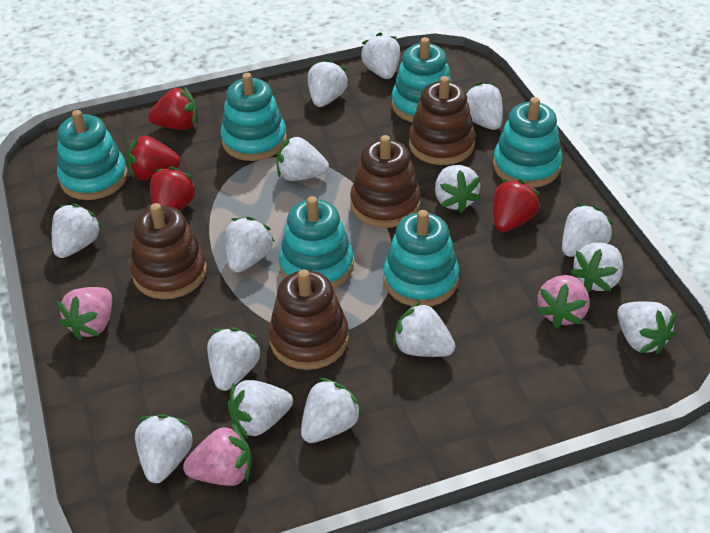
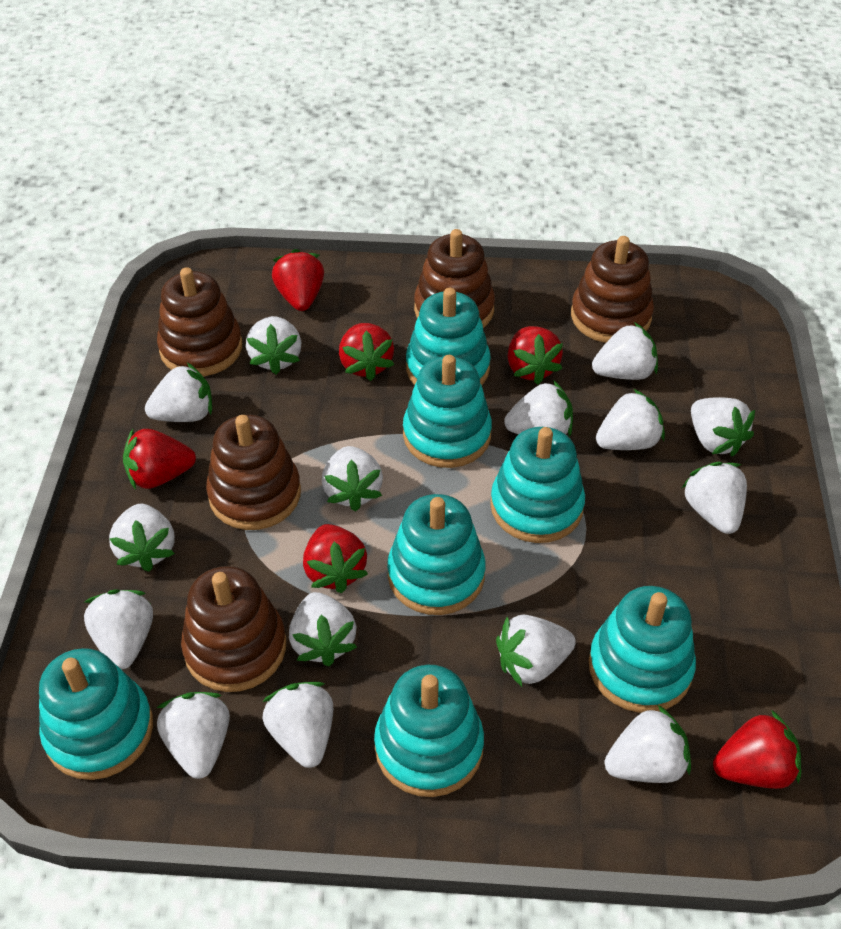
brown stacking toy: 4 -> 5
pink strawberry: 3 -> 0
red strawberry: 4 -> 6
turquoise stacking toy: 6 -> 7

